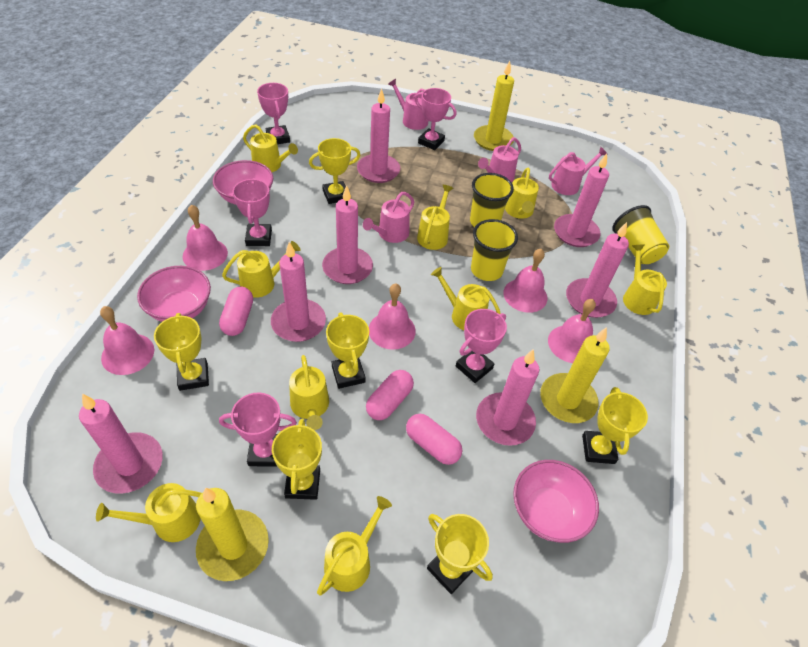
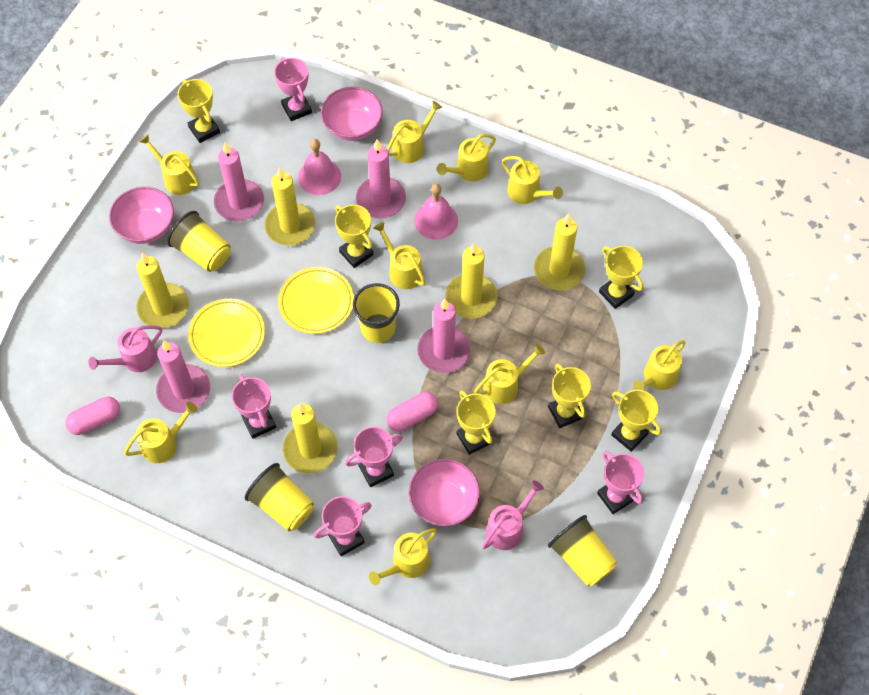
pink bell: 5 -> 2
pink candle: 7 -> 4
pink capsule: 3 -> 2
pink watering can: 4 -> 2
yellow candle: 3 -> 5
yellow cup: 3 -> 4
yellow plate: 0 -> 2

